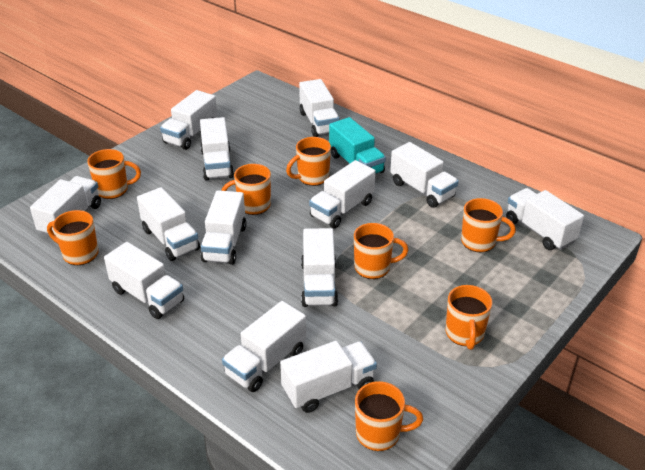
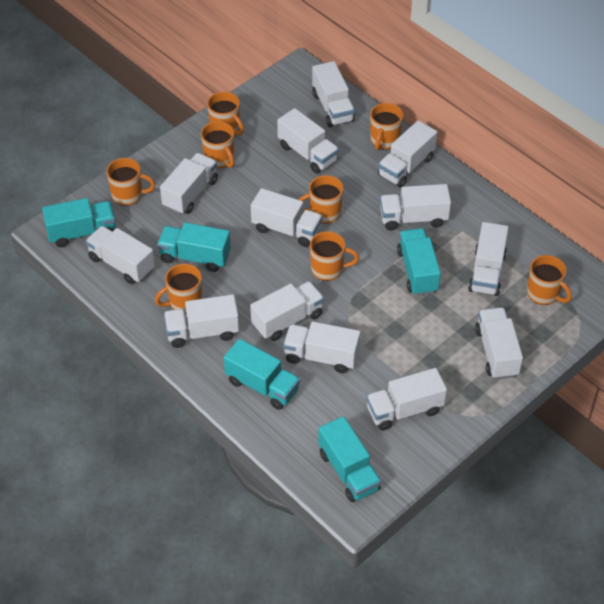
turquoise truck: 1 -> 5

